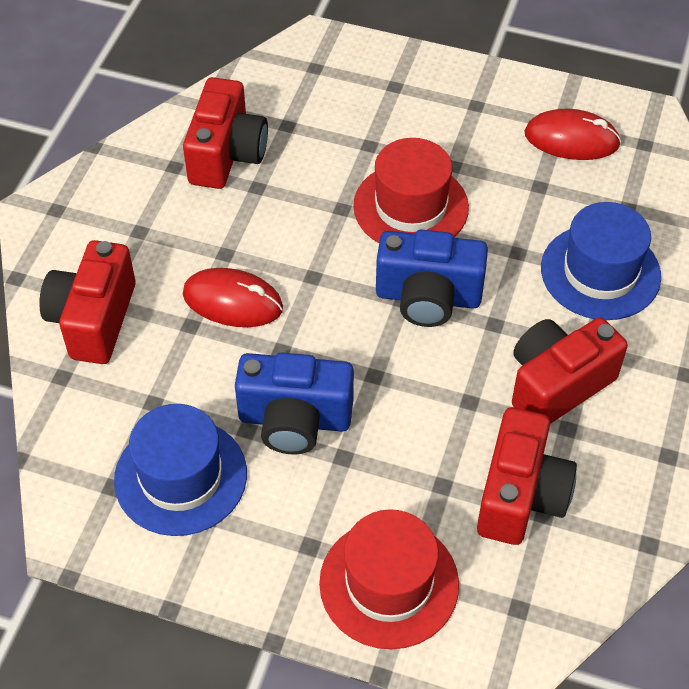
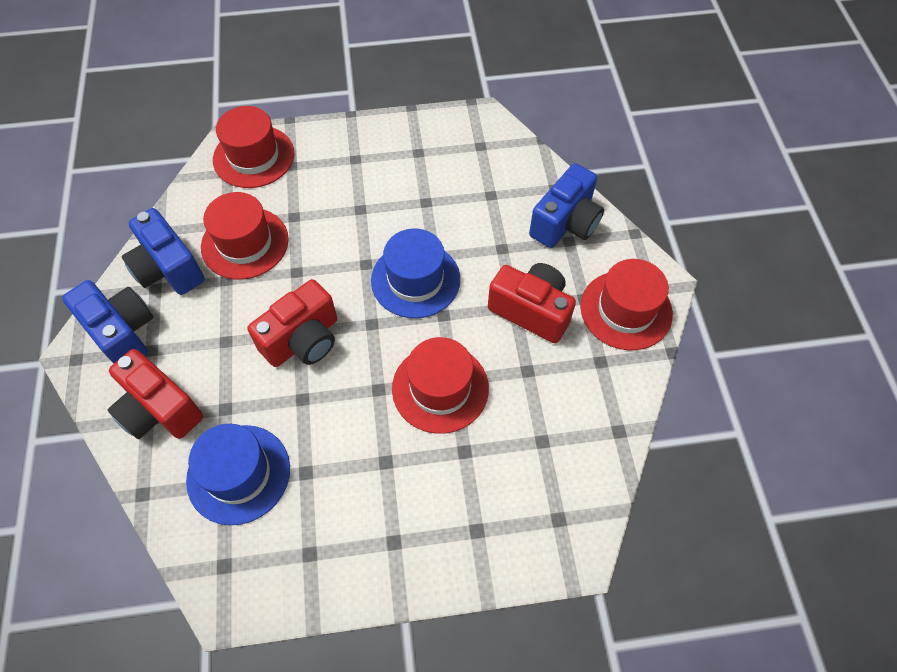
blue camera: 2 -> 3
red camera: 4 -> 3
red hat: 2 -> 4
red mouse: 2 -> 0

